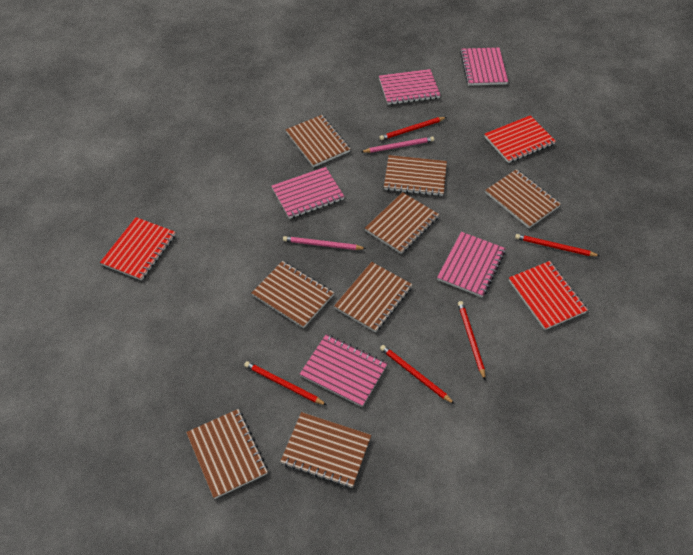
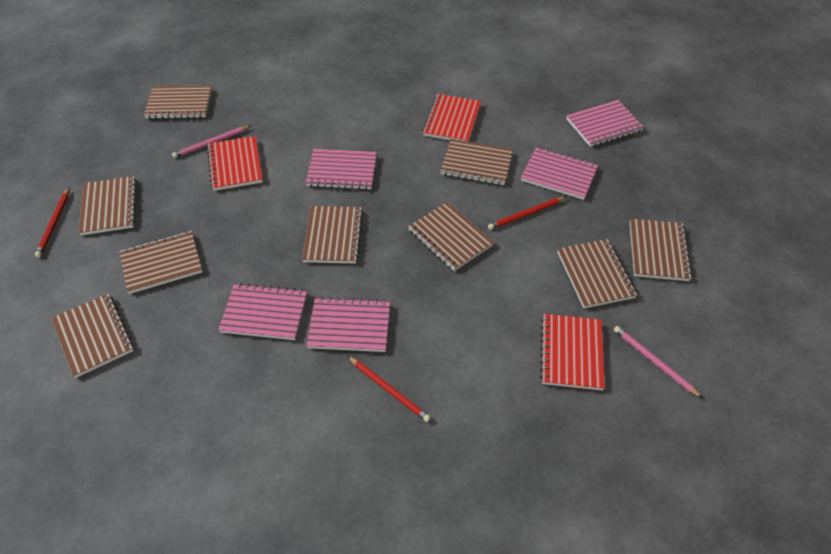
brown notebook: 8 -> 9
red pencil: 5 -> 3

